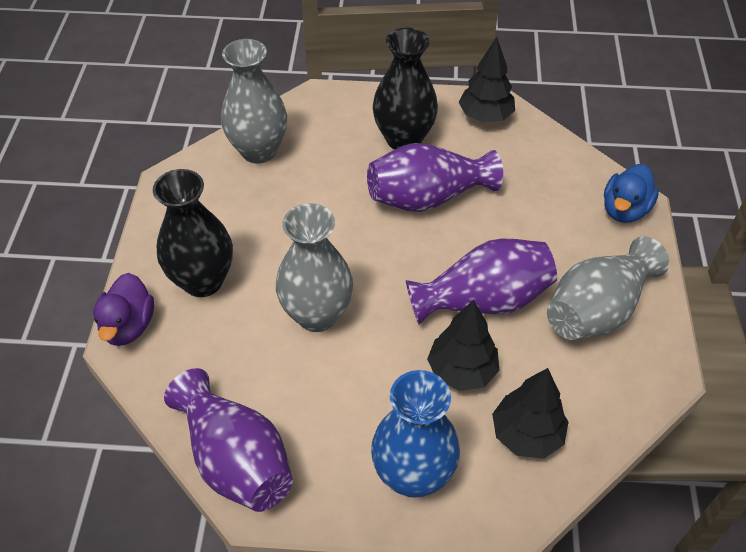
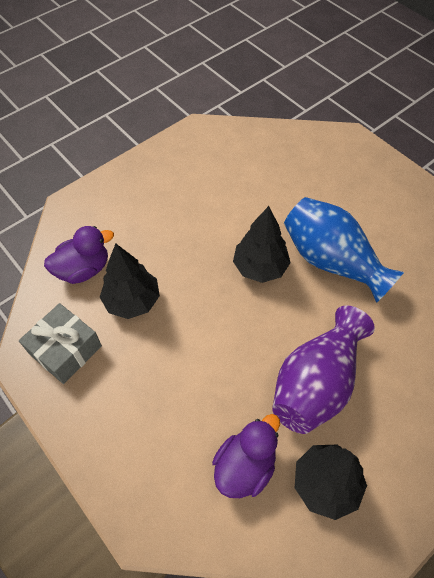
black vase: 2 -> 0
blue duck: 1 -> 0
grey gift: 0 -> 1
grey vase: 3 -> 0
purple duck: 1 -> 2
purple vase: 3 -> 1

